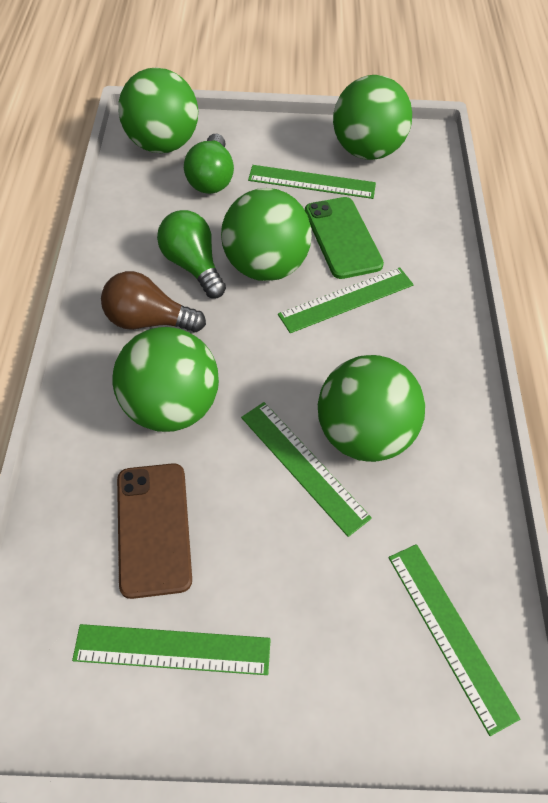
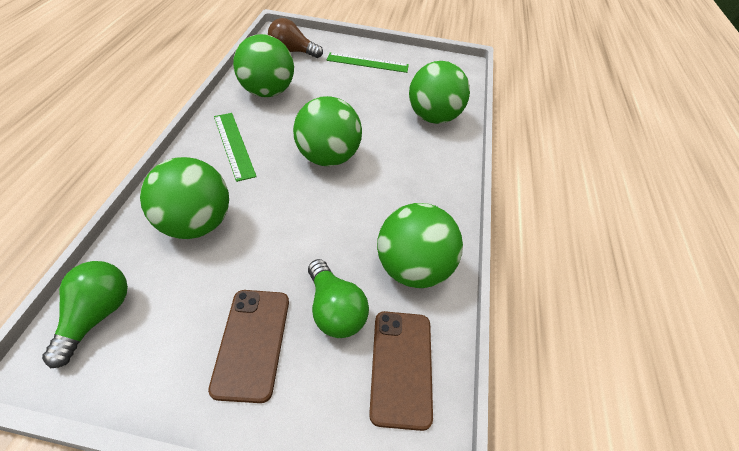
brown phone: 1 -> 2
green phone: 1 -> 0
green ruler: 5 -> 2

